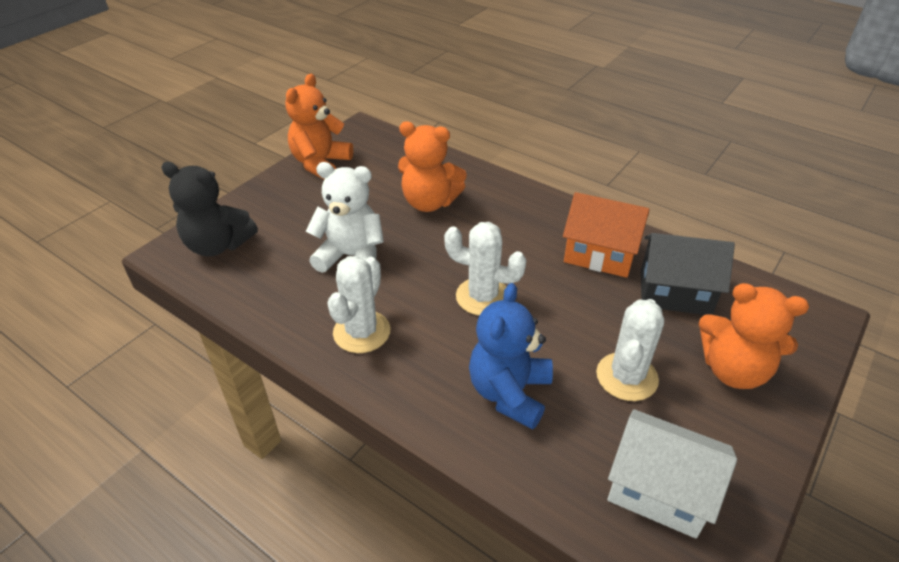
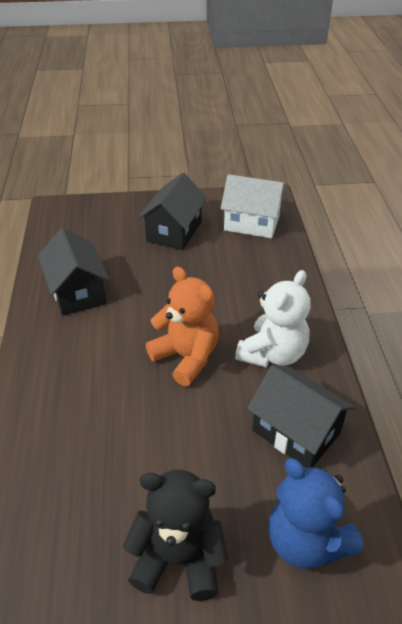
black house: 1 -> 3
orange house: 1 -> 0
orange teddy bear: 3 -> 1
white cactus: 3 -> 0

